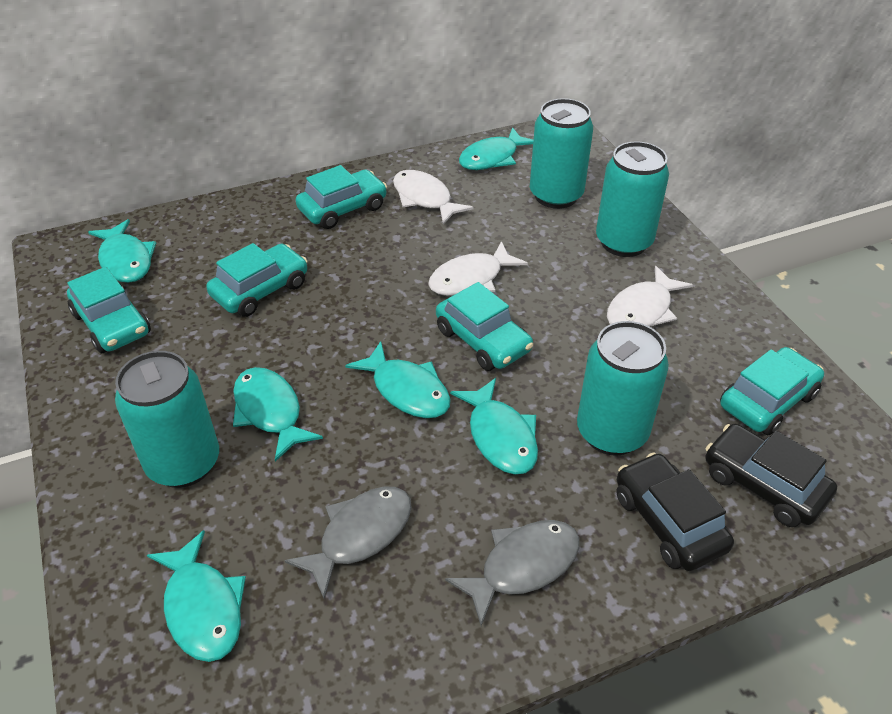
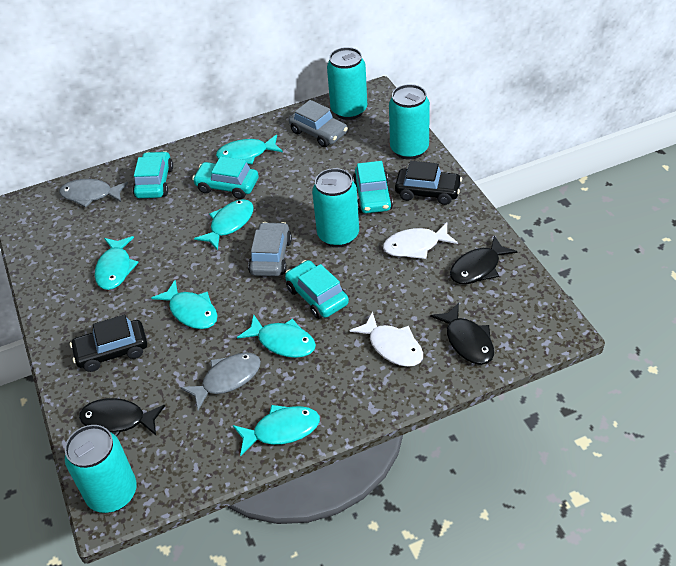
black fish: 0 -> 3
grey car: 0 -> 2
turquoise car: 5 -> 4
white fish: 3 -> 2

